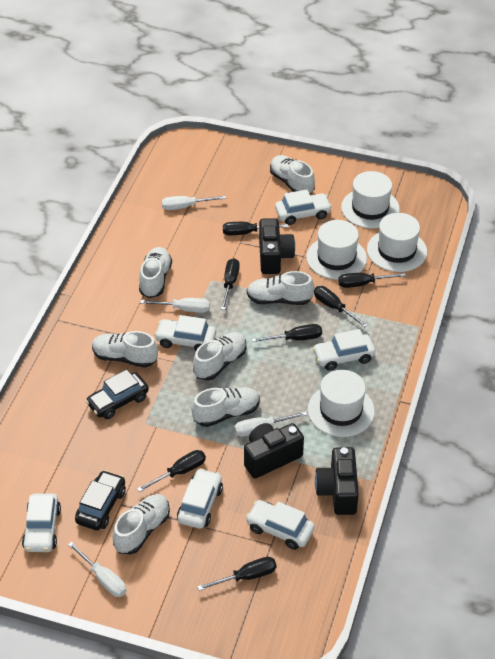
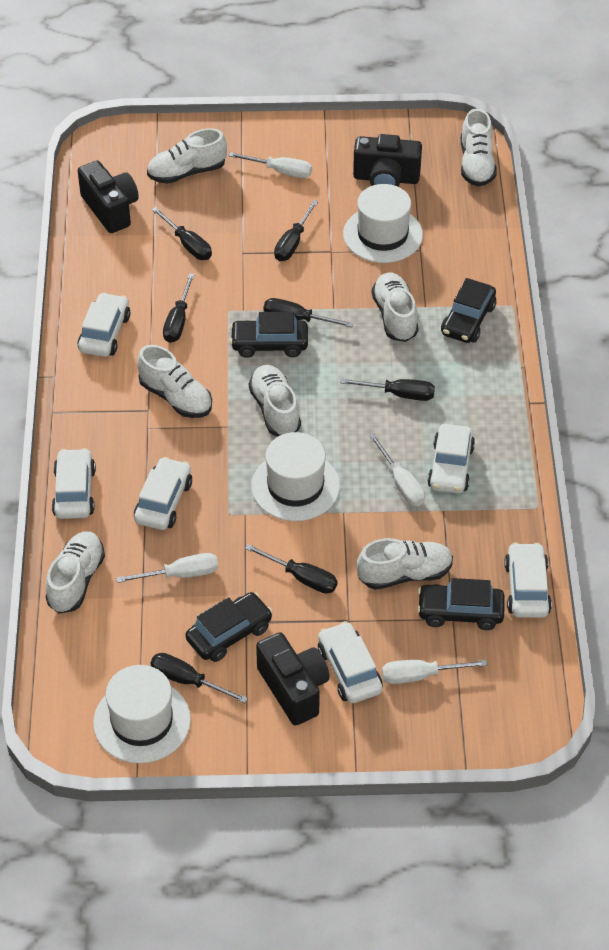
black car: 2 -> 4
white hat: 4 -> 3

